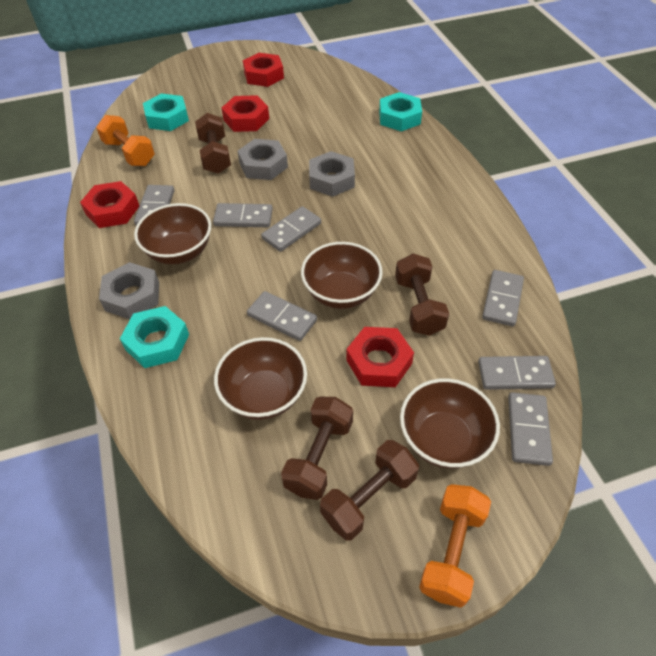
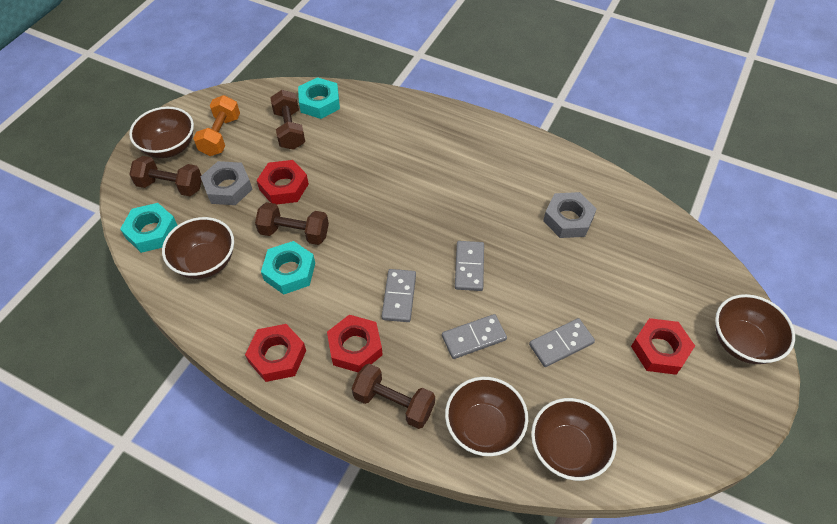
brown bowl: 4 -> 5
grey domino: 7 -> 4
grey nut: 3 -> 2
orange dumbbell: 2 -> 1

